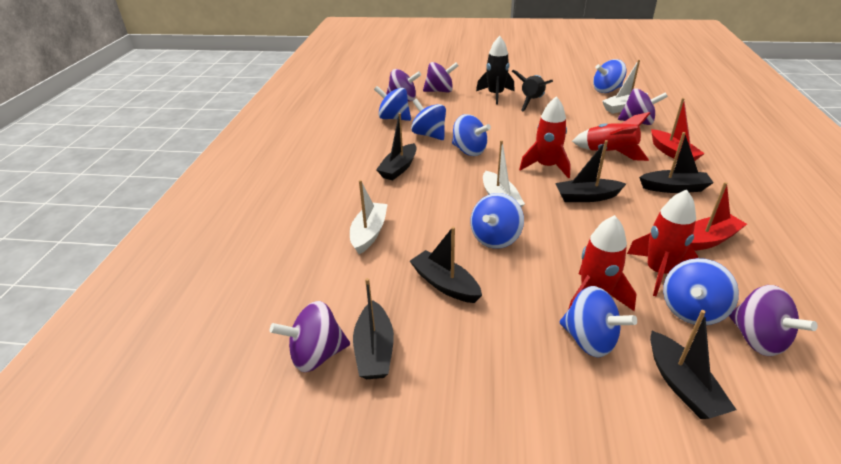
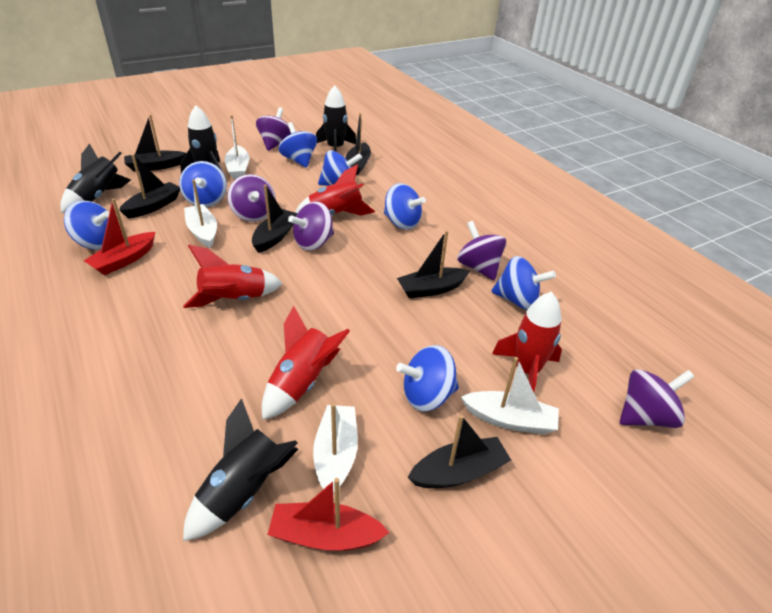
black rocket: 2 -> 4
white boat: 3 -> 4

